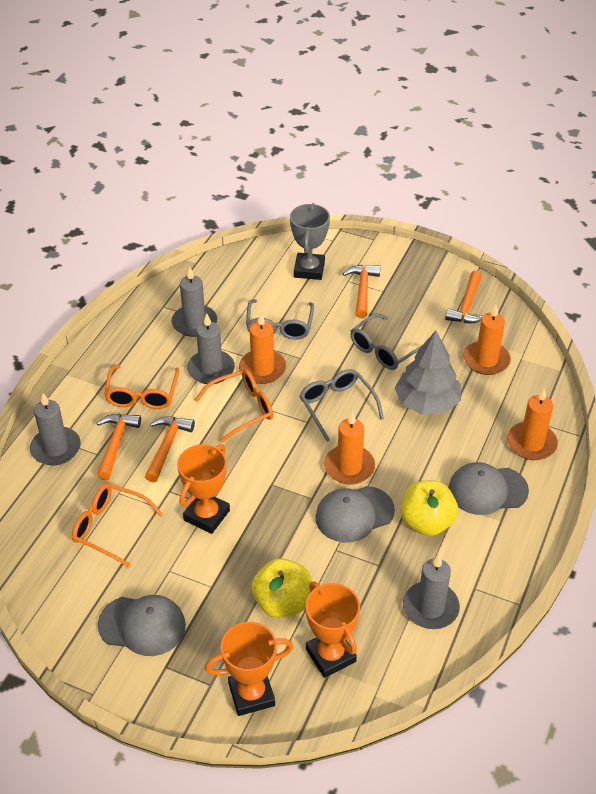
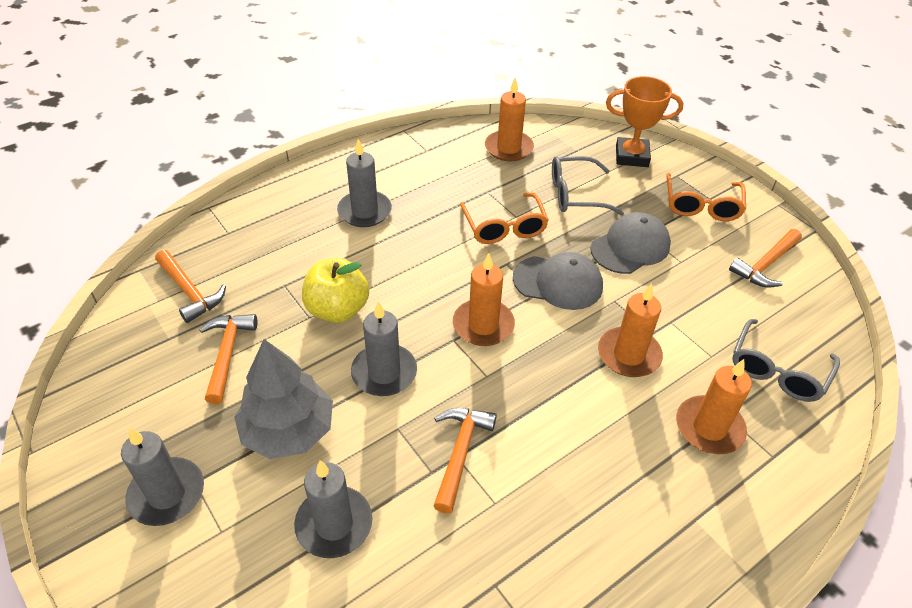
grey cap: 3 -> 2
grey glasses: 3 -> 2
grey trophy: 1 -> 0
orange glasses: 3 -> 2
orange trophy: 3 -> 1
yellow apple: 2 -> 1

